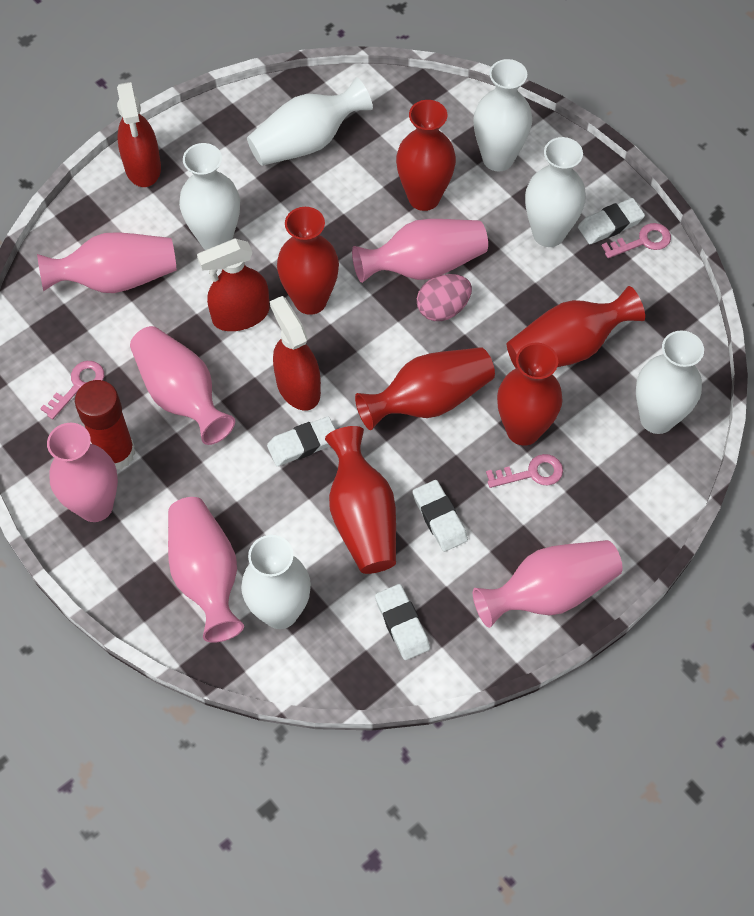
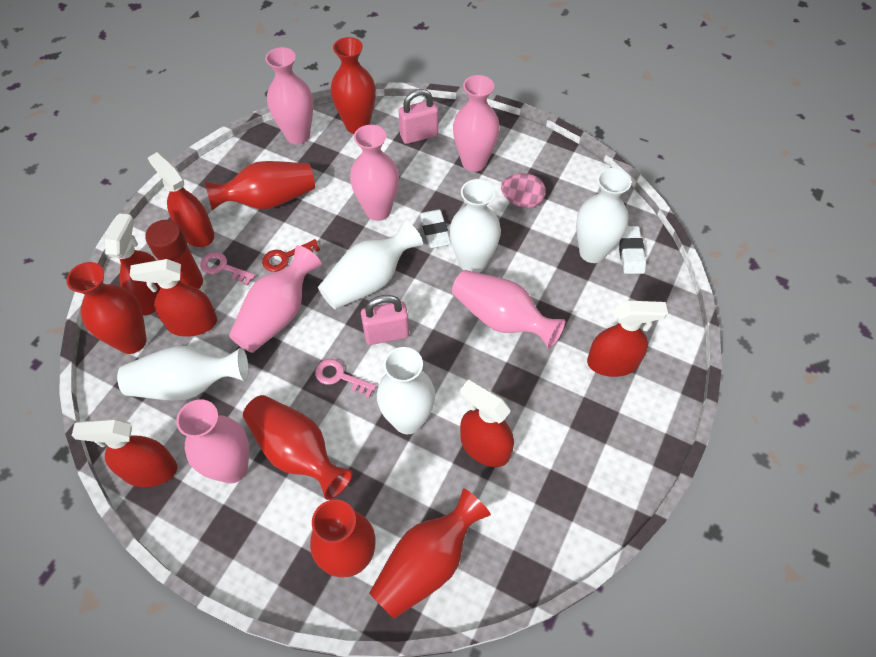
pink key: 3 -> 2
pink padlock: 0 -> 2
red key: 0 -> 1
red spray bottle: 3 -> 6
white eraser: 4 -> 2
white vase: 6 -> 5

